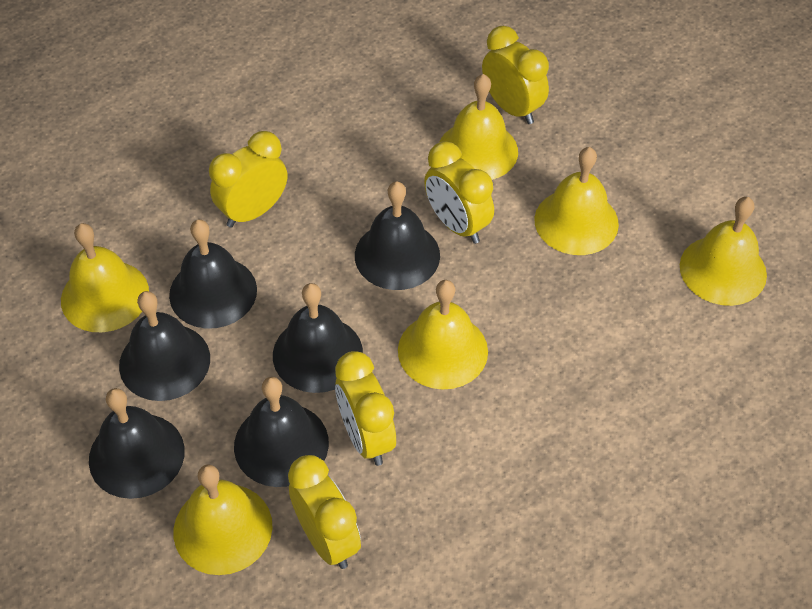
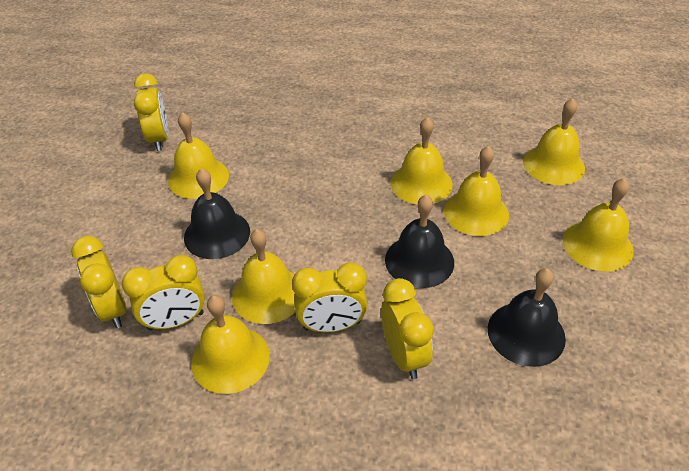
black bell: 6 -> 3
yellow bell: 6 -> 7

